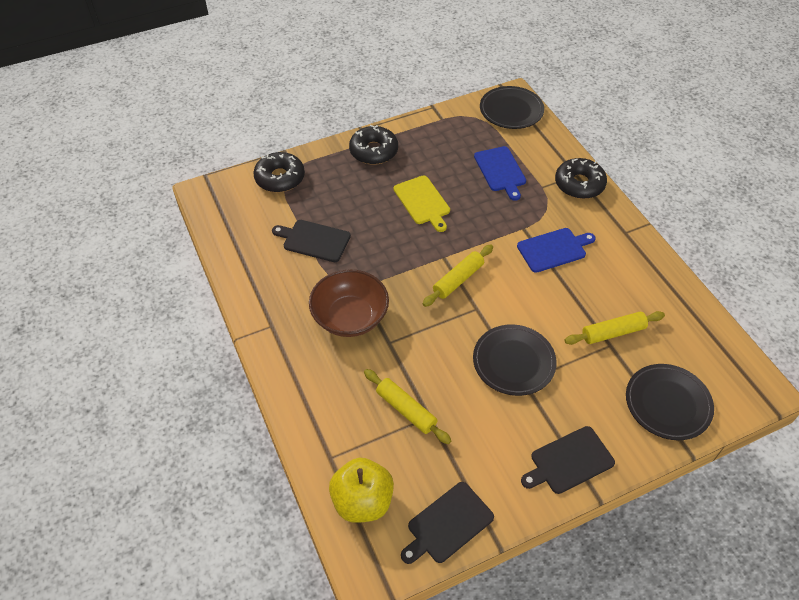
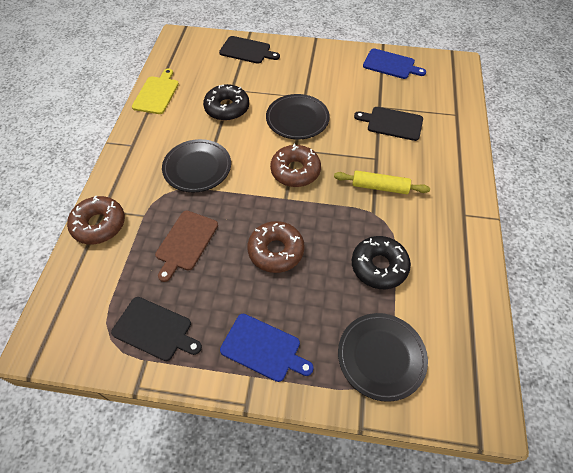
black donut: 3 -> 2
brown bowl: 1 -> 0
brown cutting board: 0 -> 1
brown donut: 0 -> 3
yellow apple: 1 -> 0
yellow rolling pin: 3 -> 1

